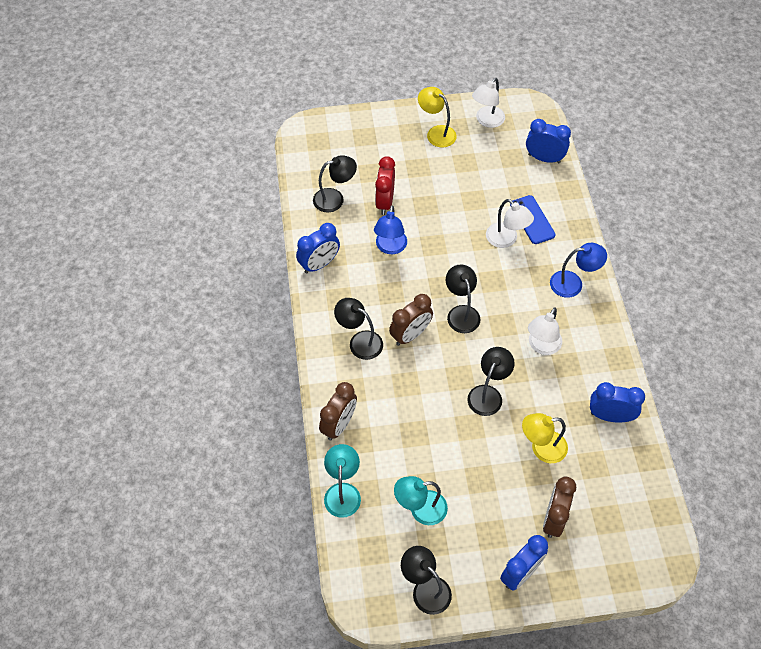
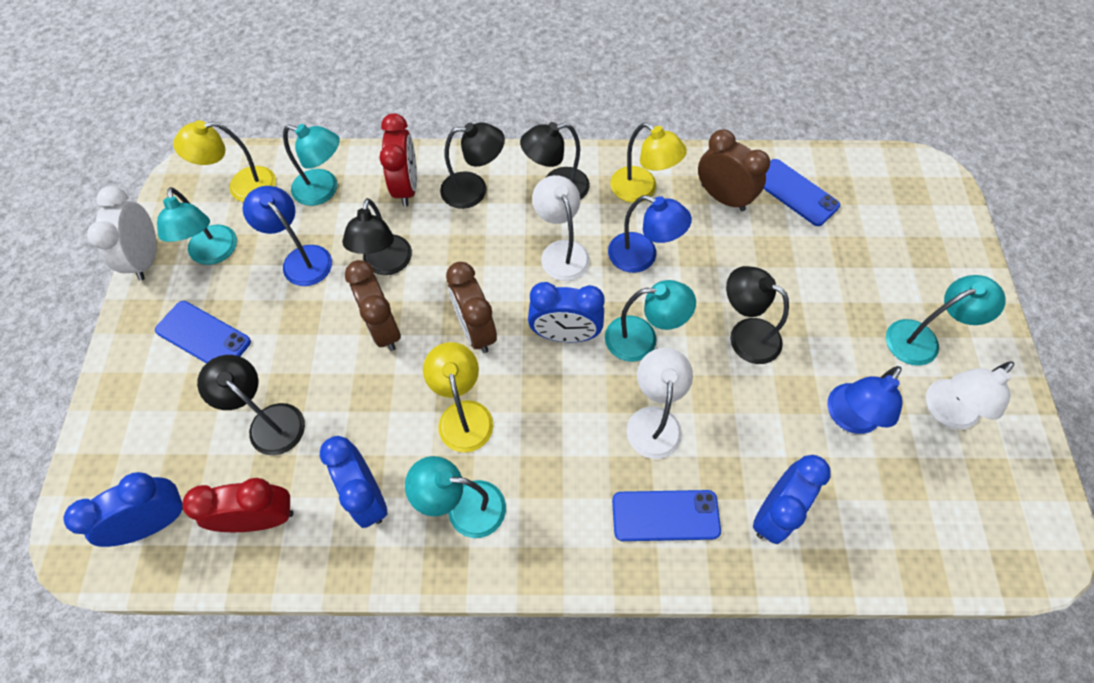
blue lamp: 2 -> 3
blue phone: 1 -> 3
red clock: 1 -> 2
turquoise lamp: 2 -> 5
white clock: 0 -> 1
yellow lamp: 2 -> 3

